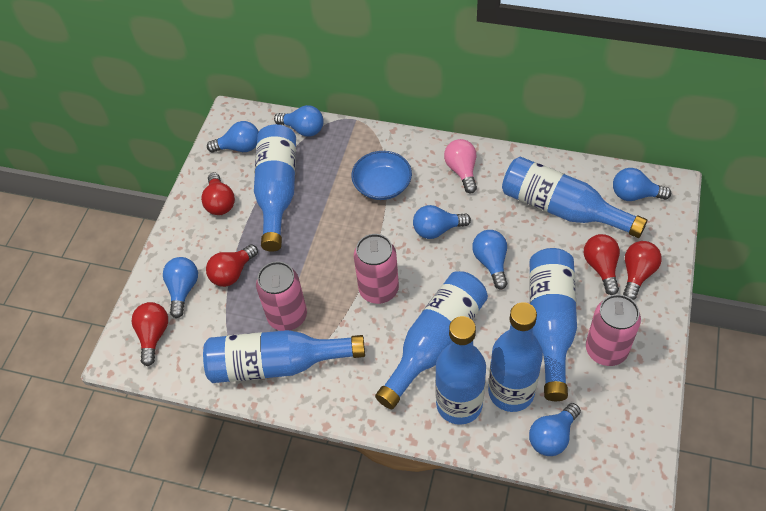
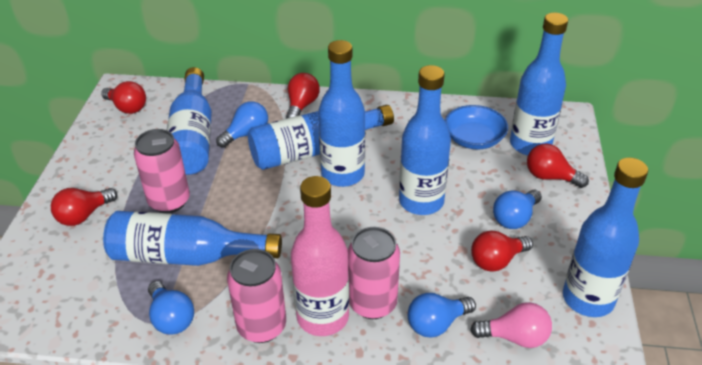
blue light bulb: 7 -> 4
pink bottle: 0 -> 1

